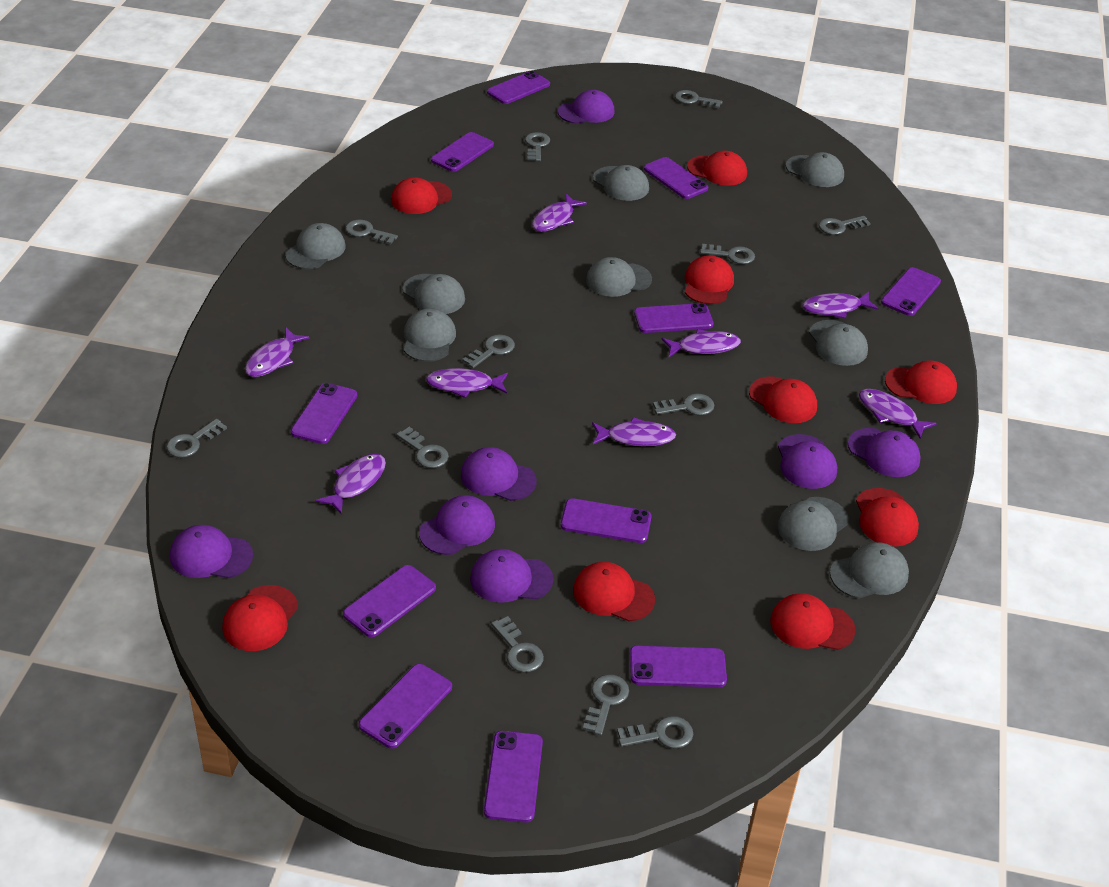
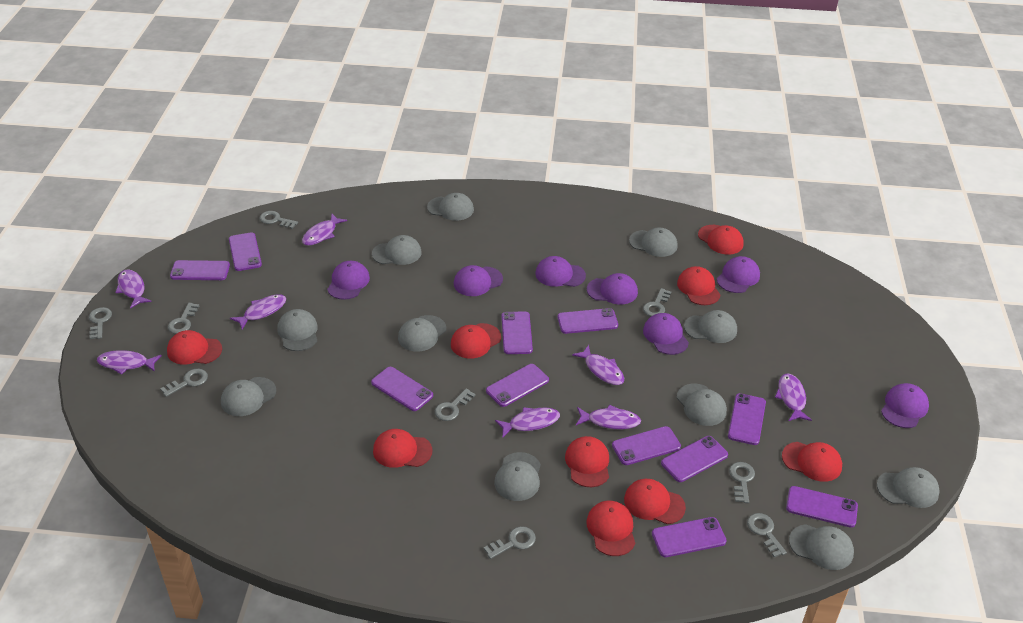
grey cap: 9 -> 11
grey key: 12 -> 9

